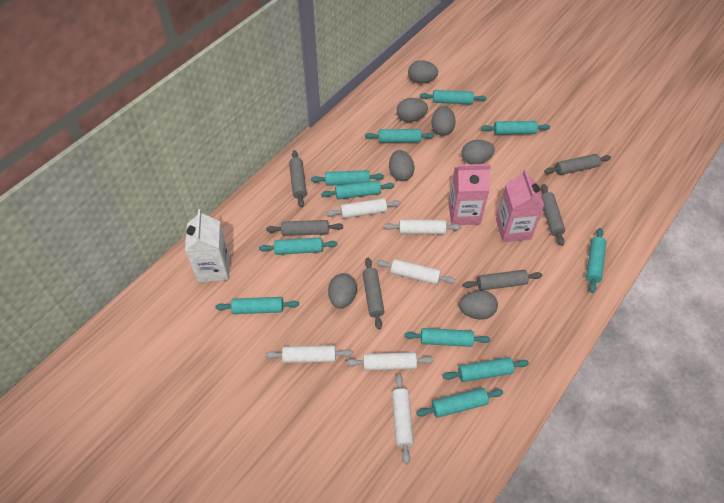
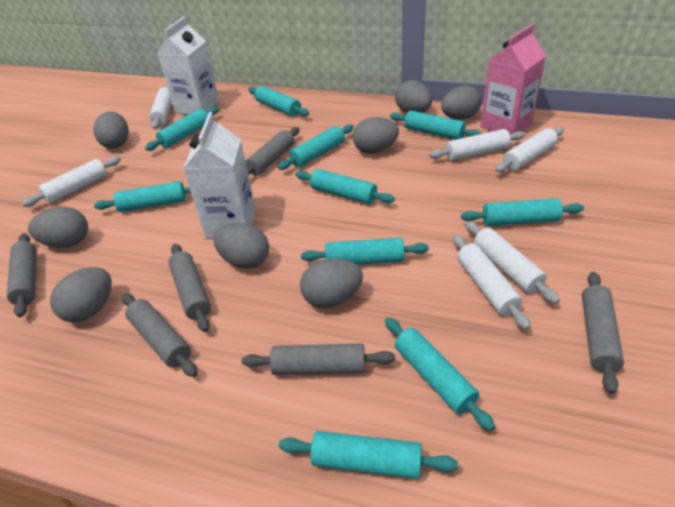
grey egg: 7 -> 8
pink carton: 2 -> 1
turquoise rolling pin: 11 -> 10
white carton: 1 -> 2

